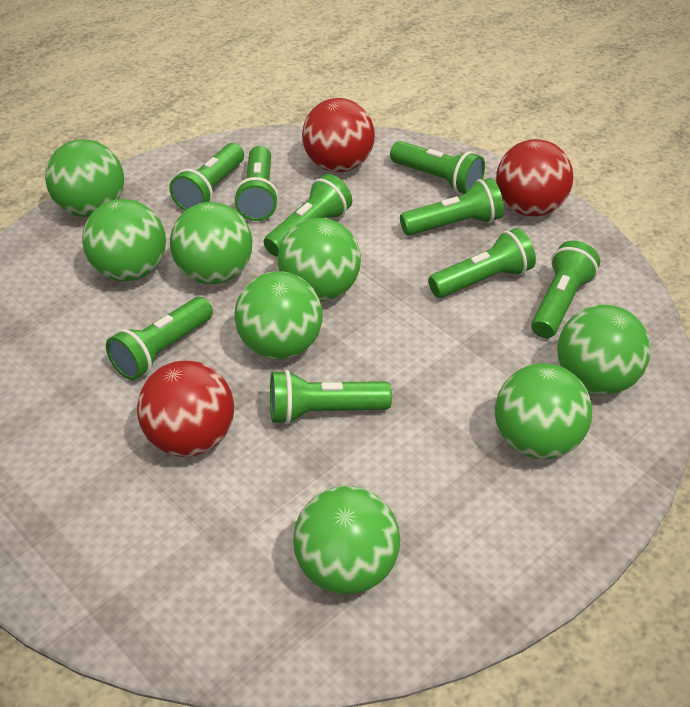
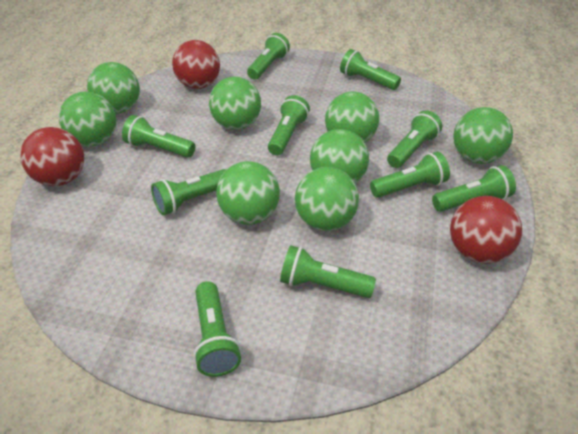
green flashlight: 9 -> 10

